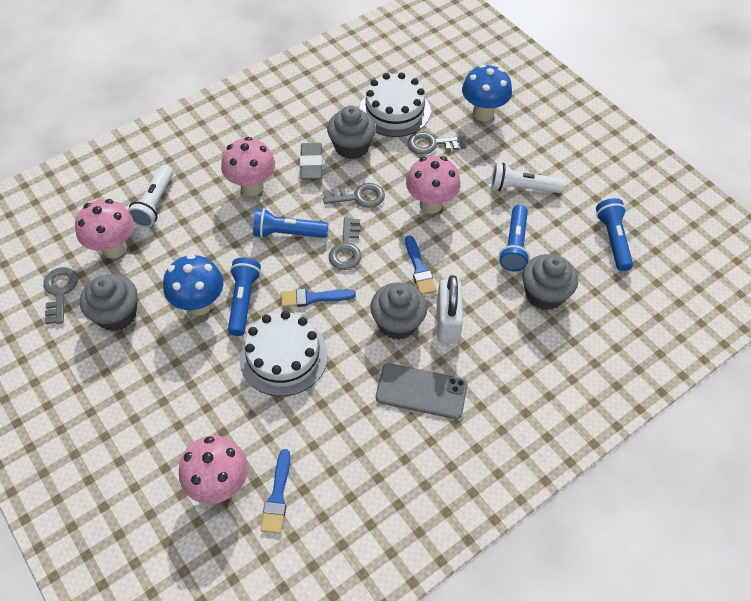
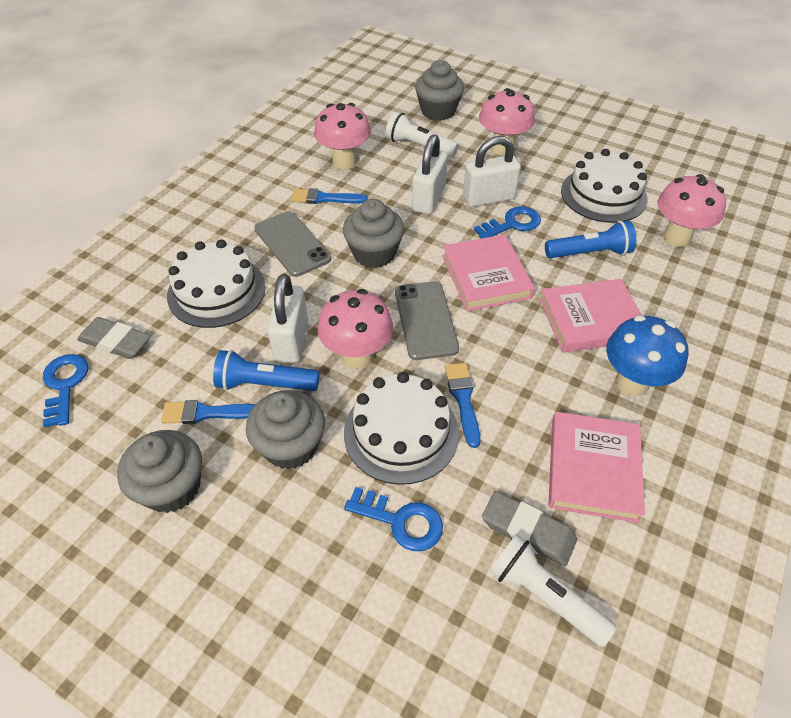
blue flashlight: 4 -> 2
blue key: 0 -> 3
blue mushroom: 2 -> 1
grey eraser: 1 -> 2
grey key: 4 -> 0
grey phone: 1 -> 2
pink book: 0 -> 3
white cake: 2 -> 3
white padlock: 1 -> 3

